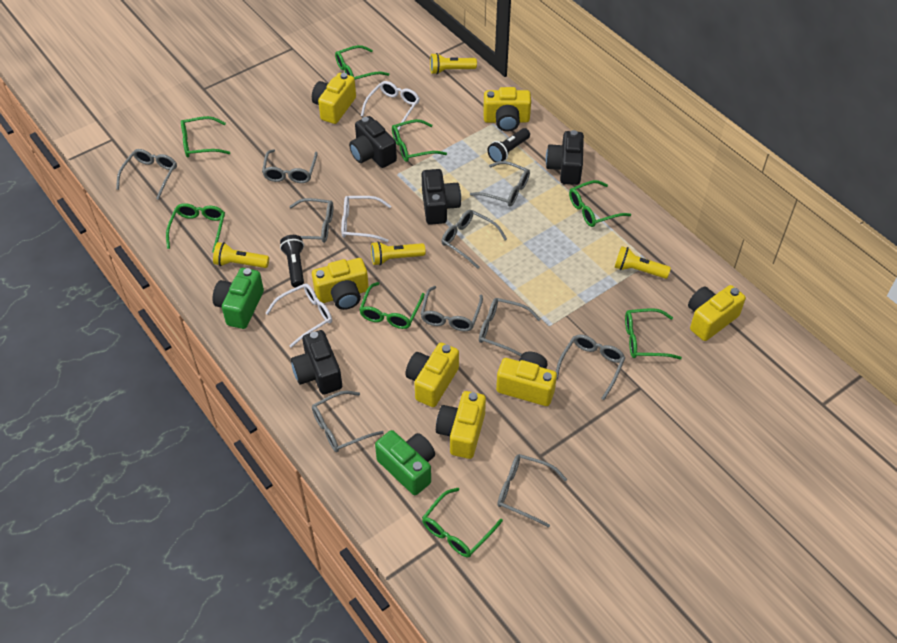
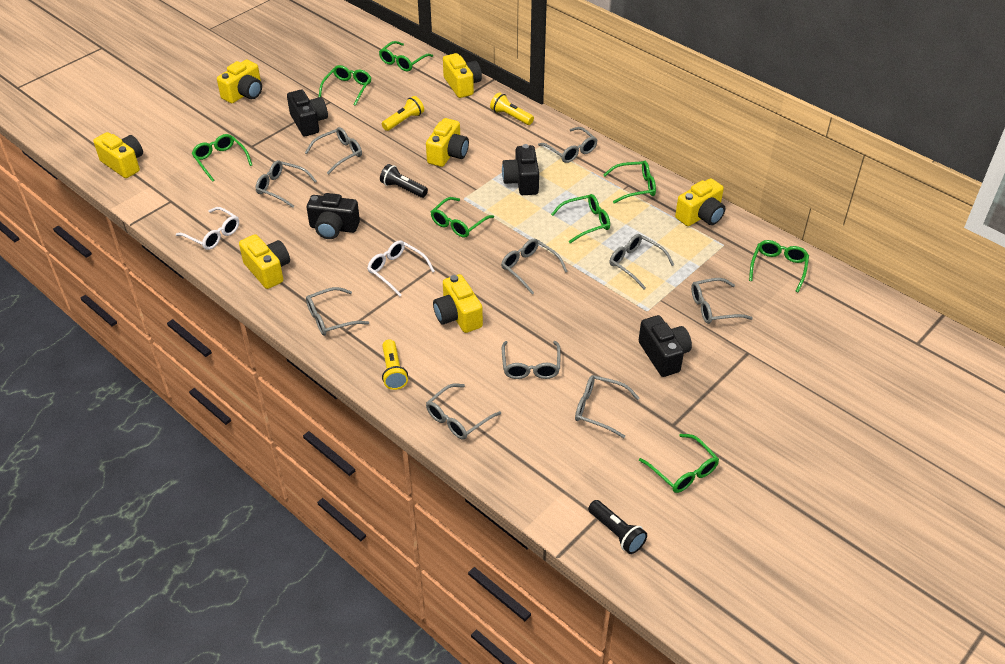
green camera: 2 -> 0
white glasses: 3 -> 2
yellow flashlight: 4 -> 3

